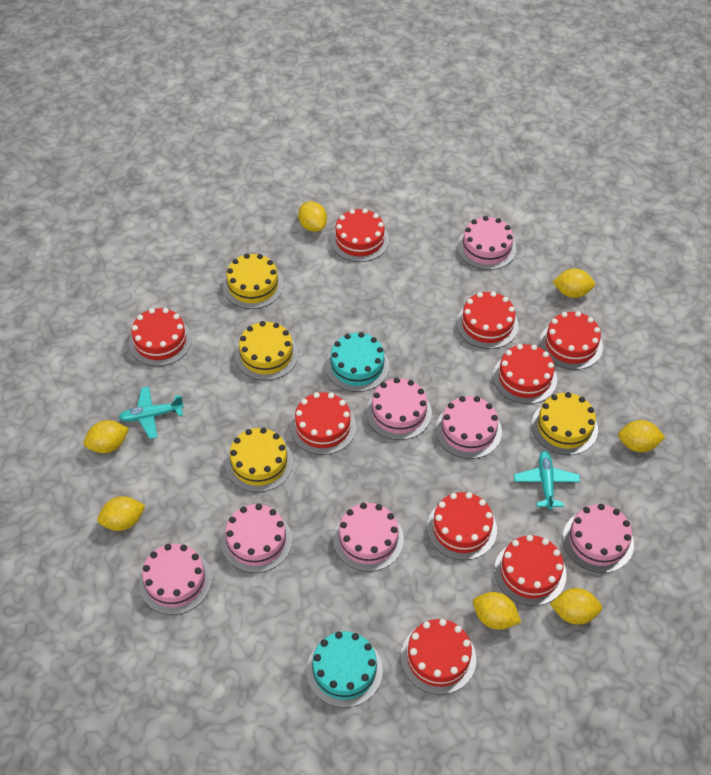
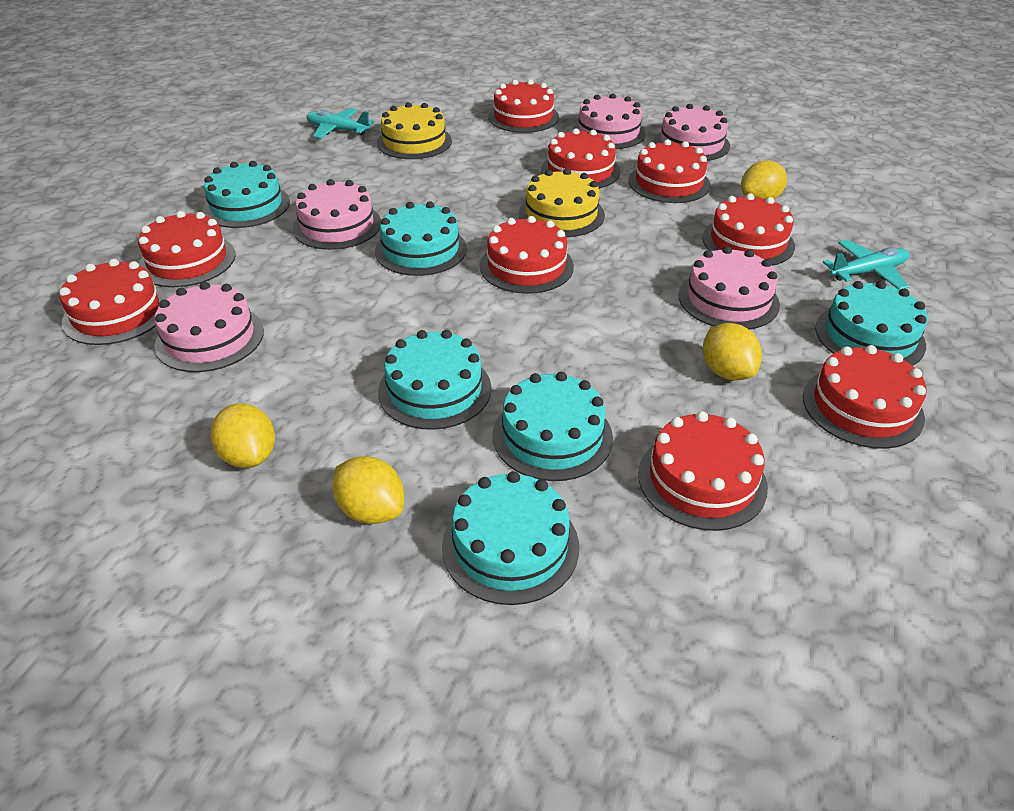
pink cake: 7 -> 5
turquoise cake: 2 -> 6
yellow cake: 4 -> 2
yellow lemon: 7 -> 4

